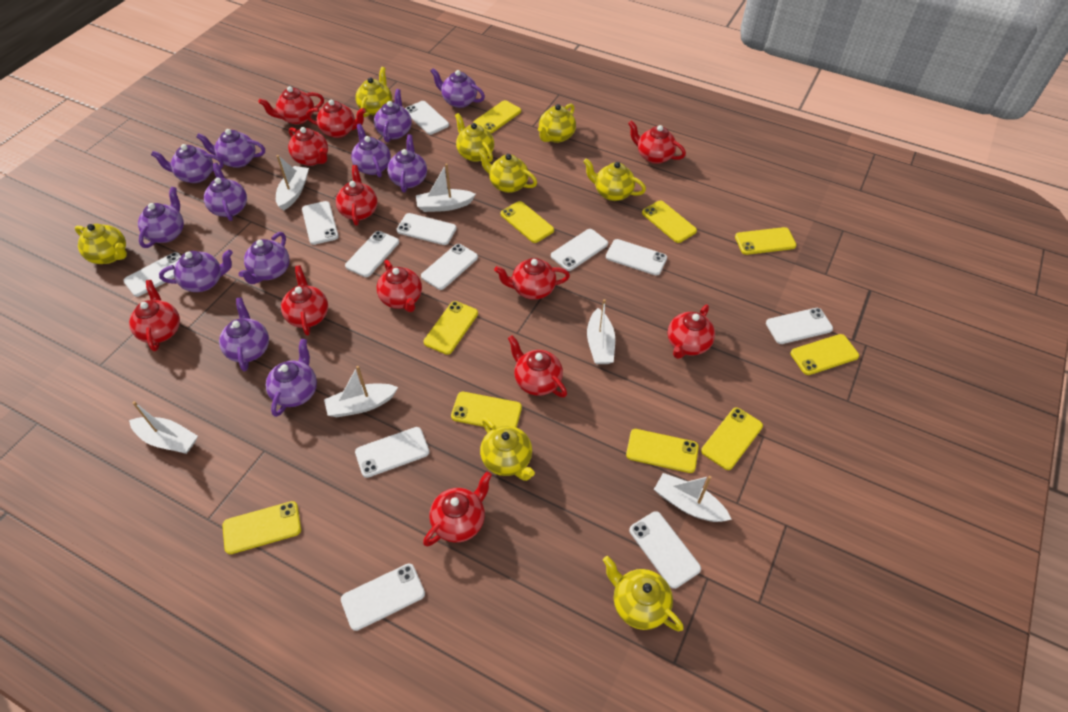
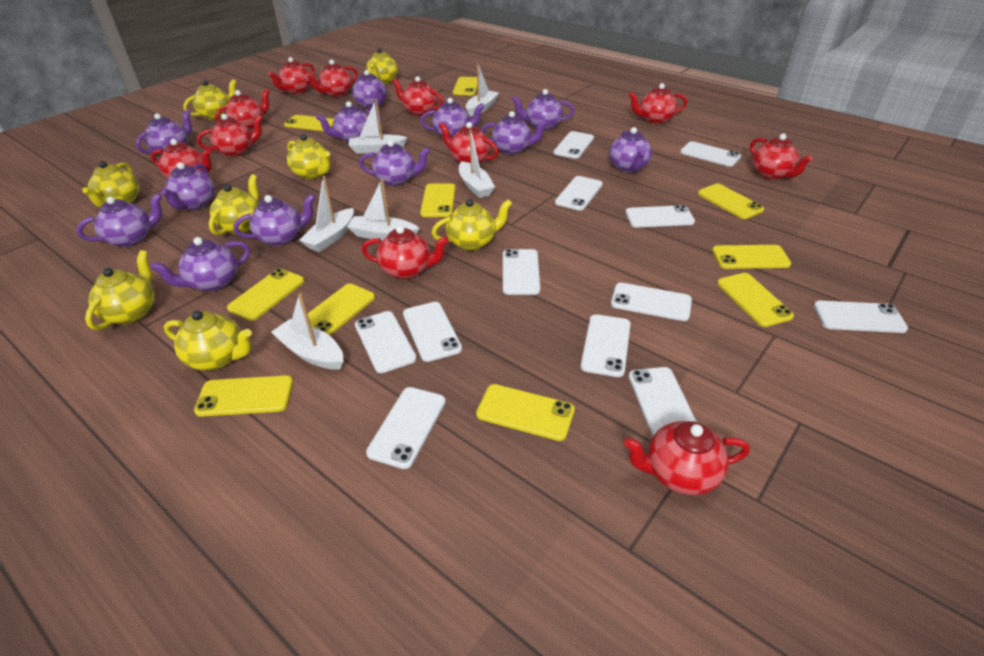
red teapot: 12 -> 11

